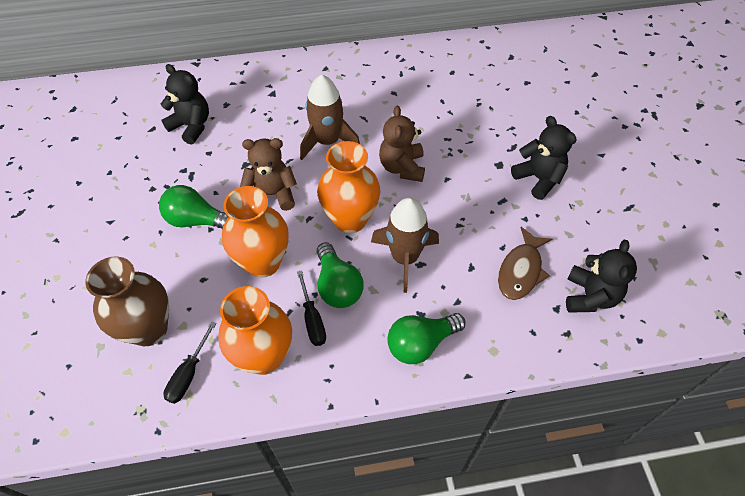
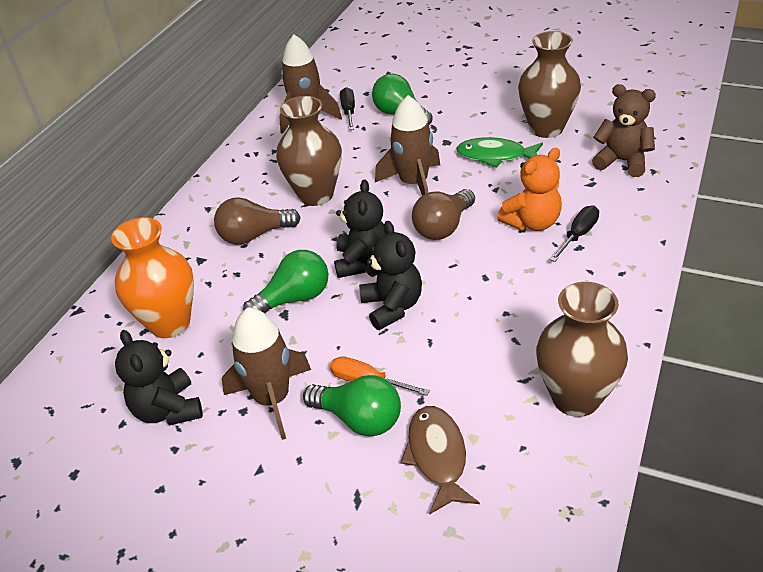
brown light bulb: 0 -> 2
brown rocket: 2 -> 3
brown teddy bear: 2 -> 1
brown vase: 1 -> 3
green fish: 0 -> 1
orange screwdriver: 0 -> 1
orange teddy bear: 0 -> 1
orange vase: 3 -> 1

